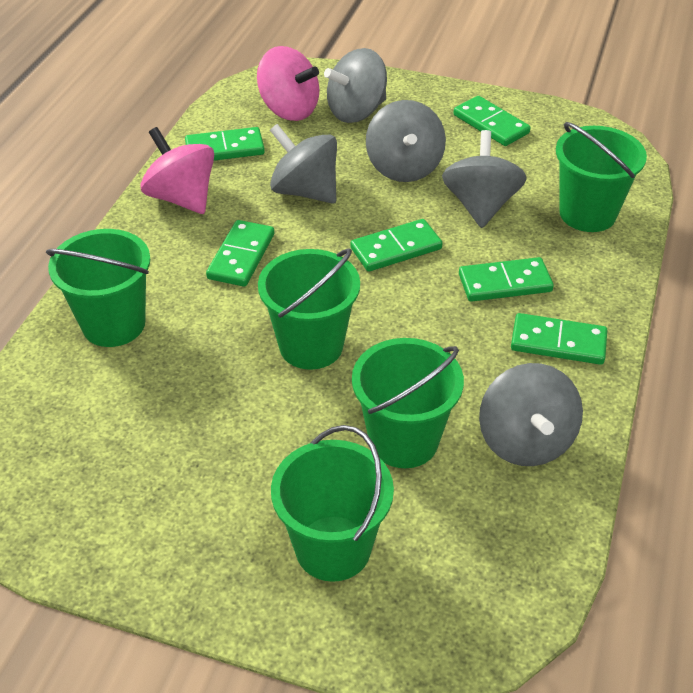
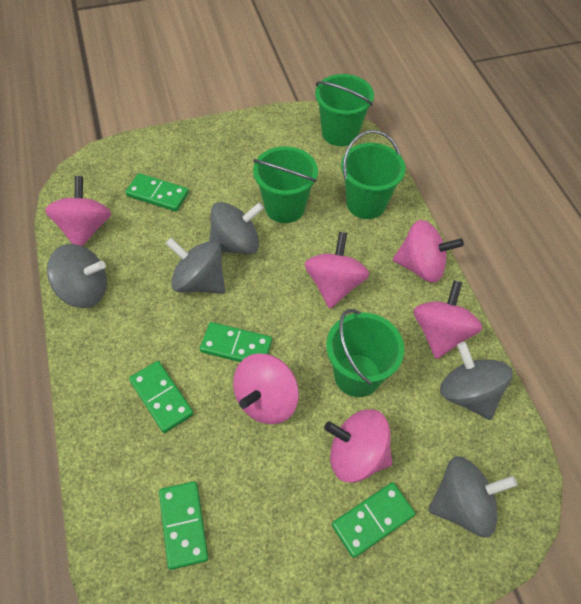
green bucket: 5 -> 4
green domino: 6 -> 5
pink spinning top: 2 -> 6

